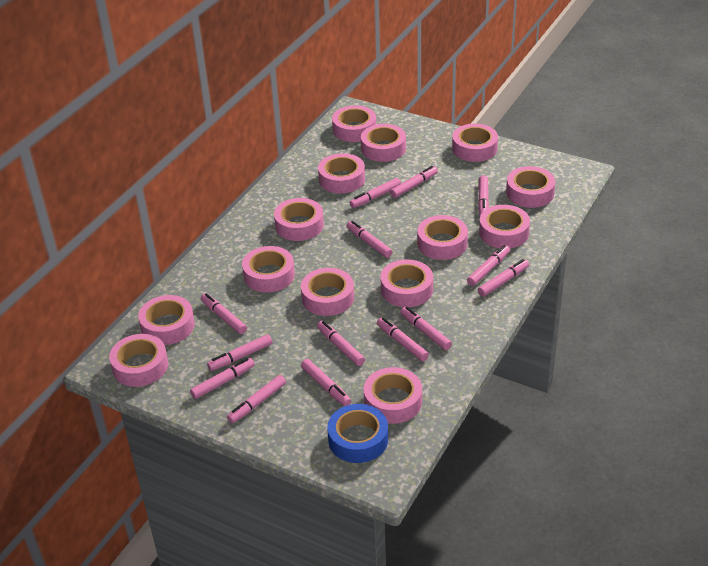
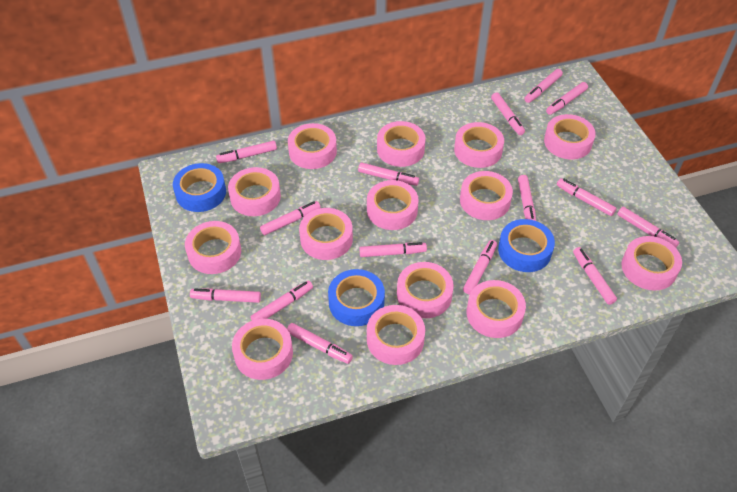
blue tape: 1 -> 3
pink marker: 14 -> 15

